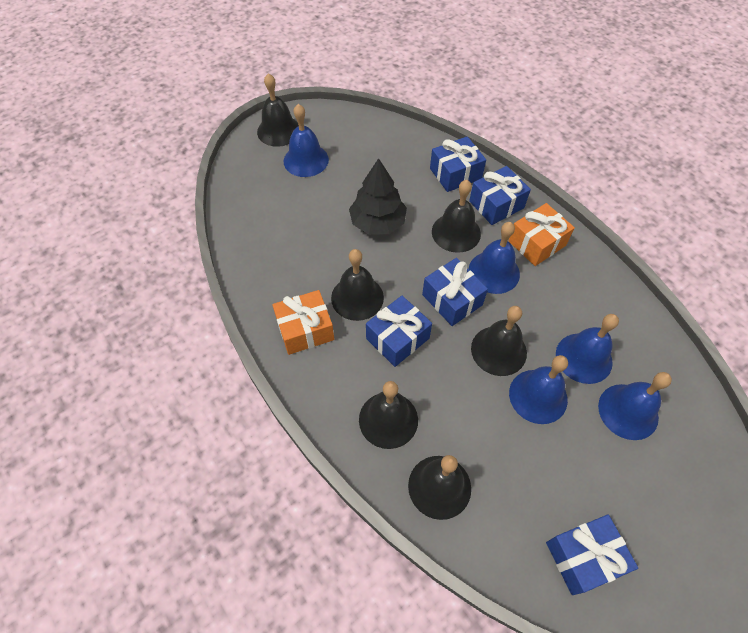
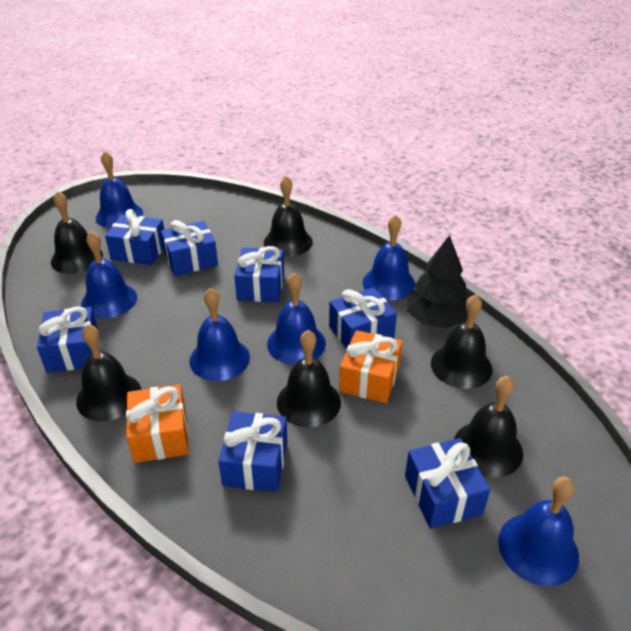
blue bell: 5 -> 6
blue gift: 5 -> 7

